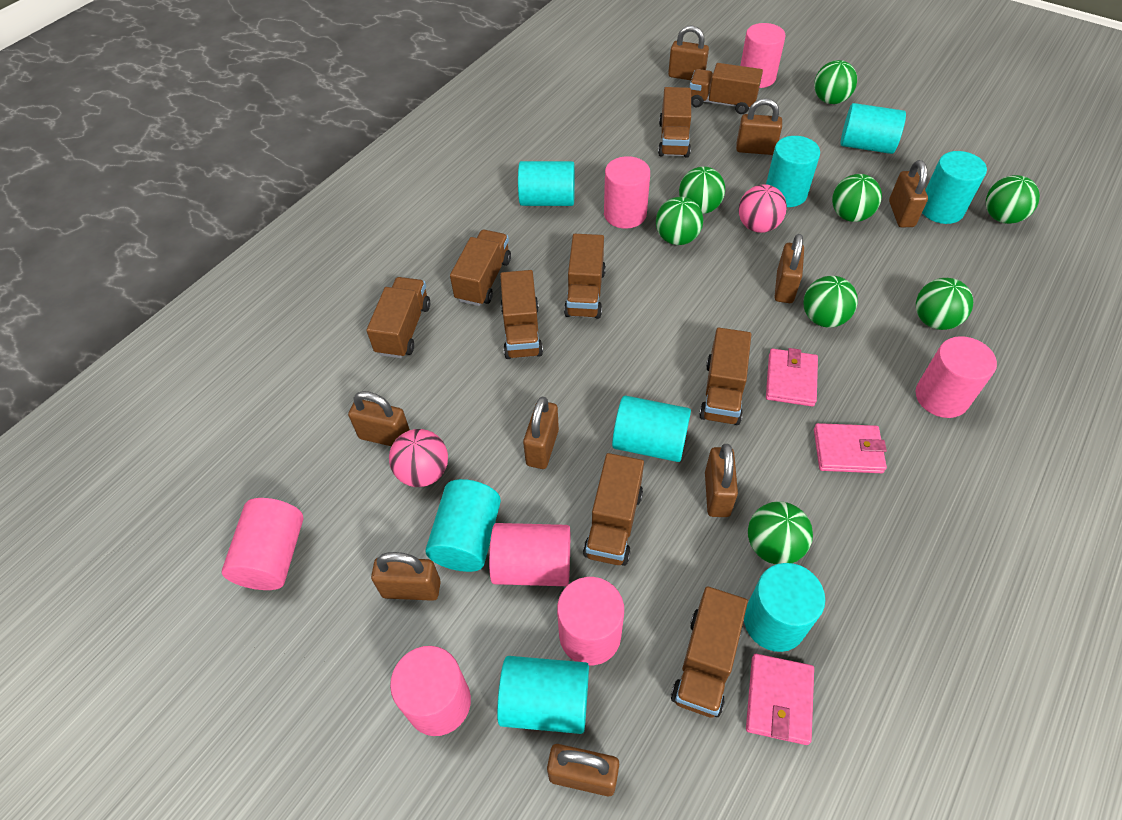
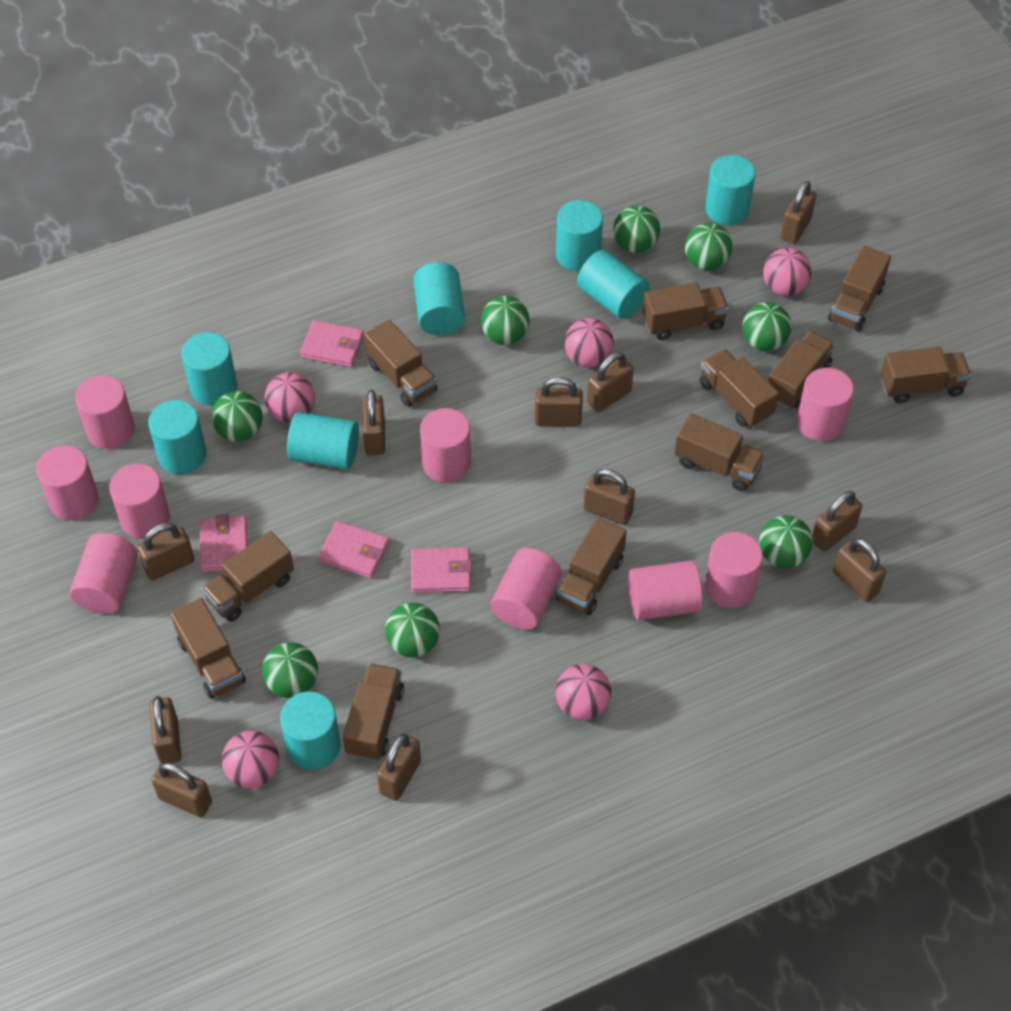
brown padlock: 9 -> 11
brown truck: 9 -> 11
pink ball: 2 -> 5
pink cylinder: 7 -> 9
pink wallet: 3 -> 4

